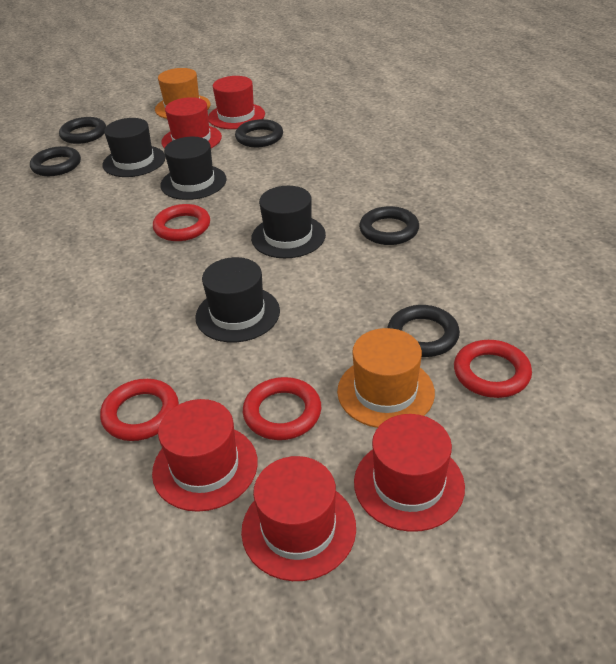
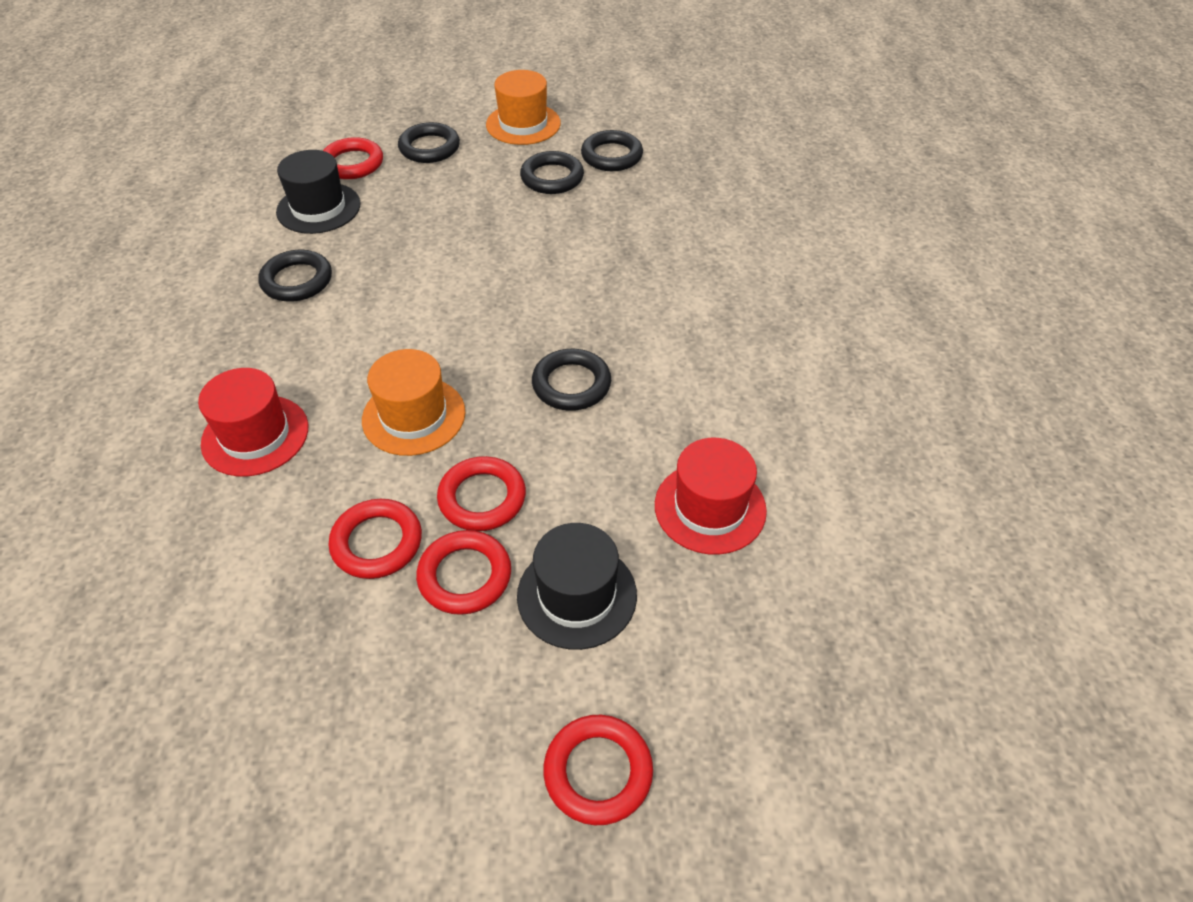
black hat: 4 -> 2
red hat: 5 -> 2
red ring: 4 -> 5

